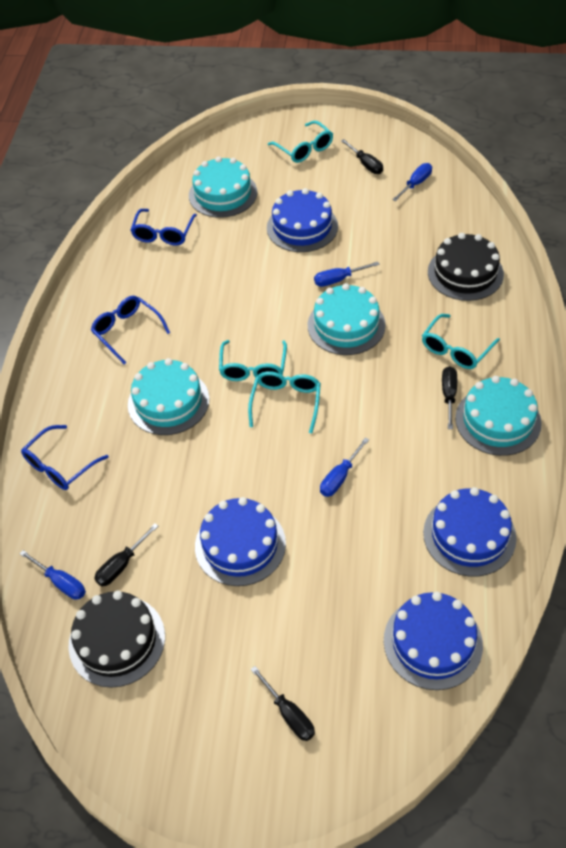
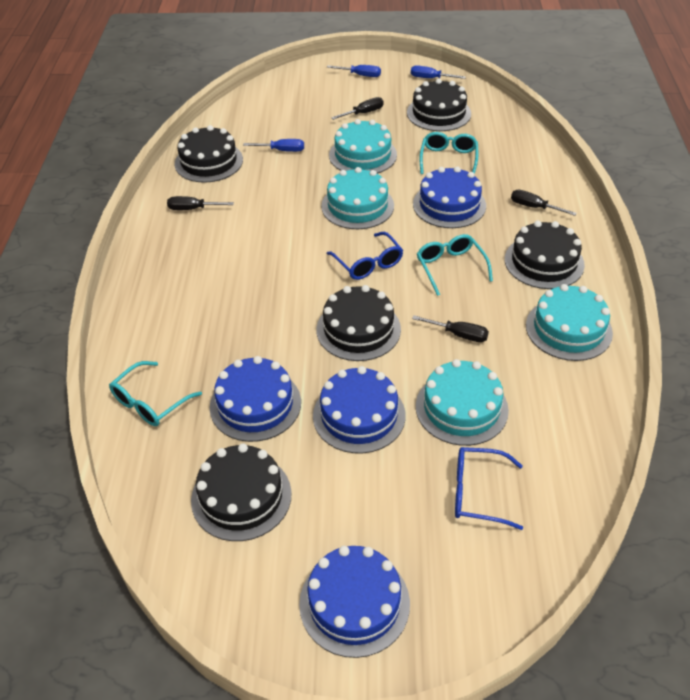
black cake: 2 -> 5
blue glasses: 3 -> 2
blue screwdriver: 4 -> 3
turquoise glasses: 4 -> 3

